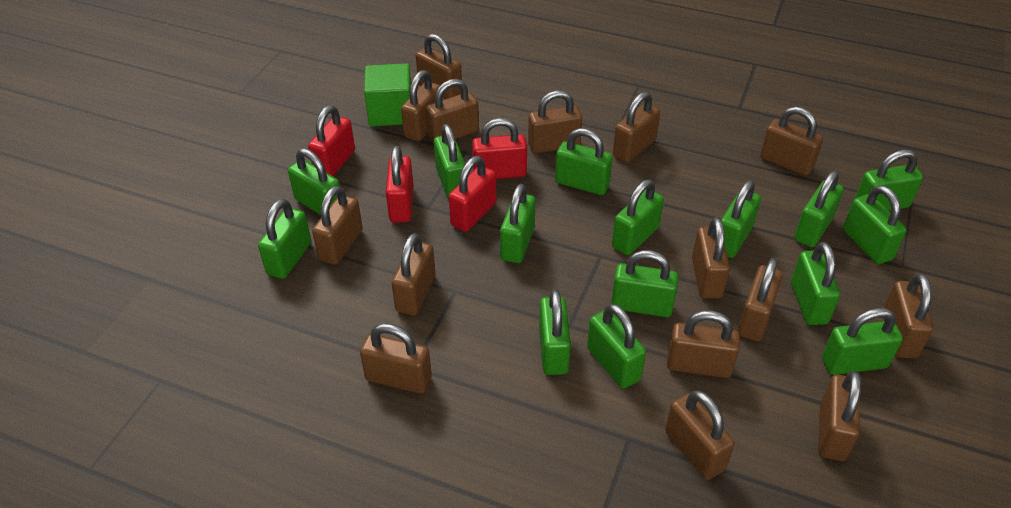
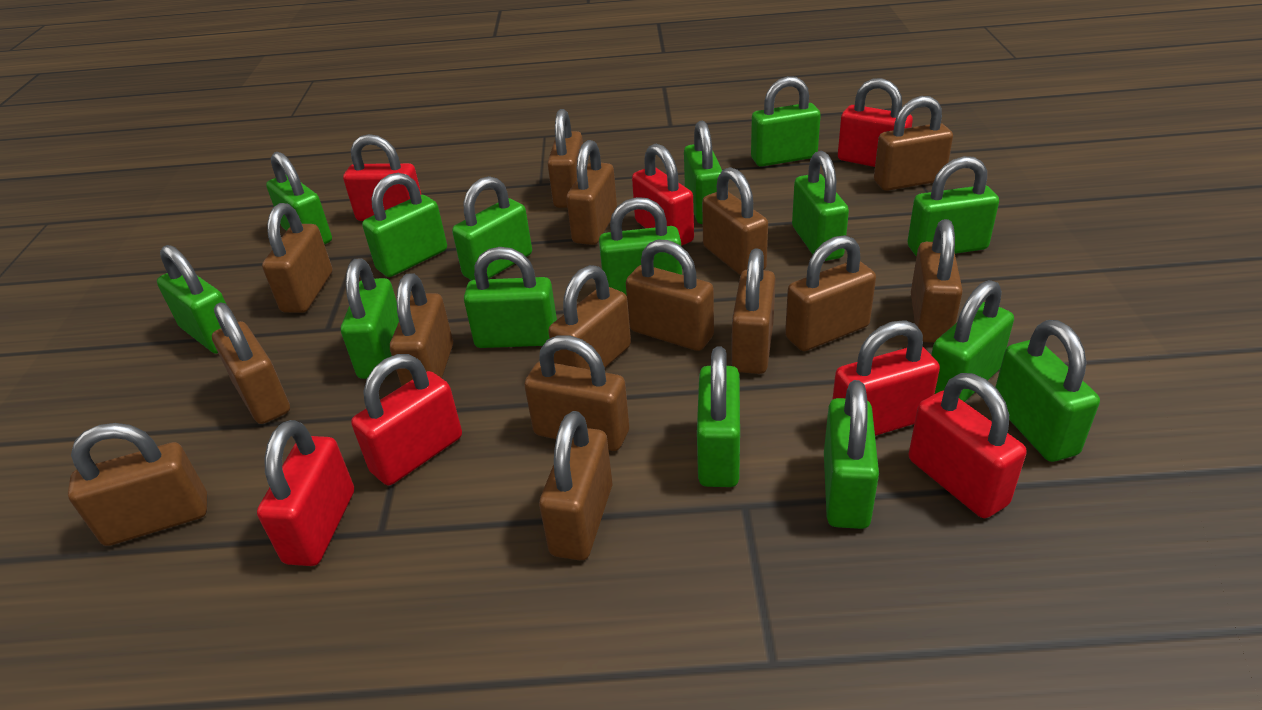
green cube: 1 -> 0
red padlock: 4 -> 7

